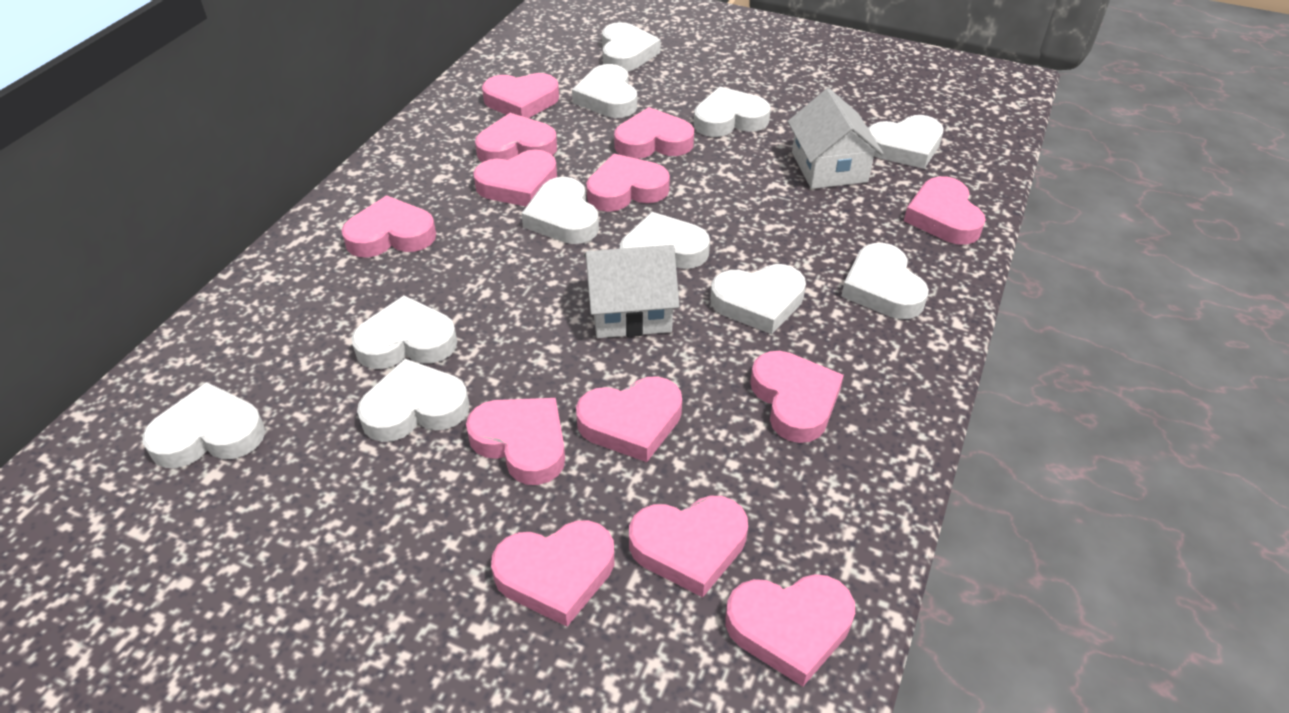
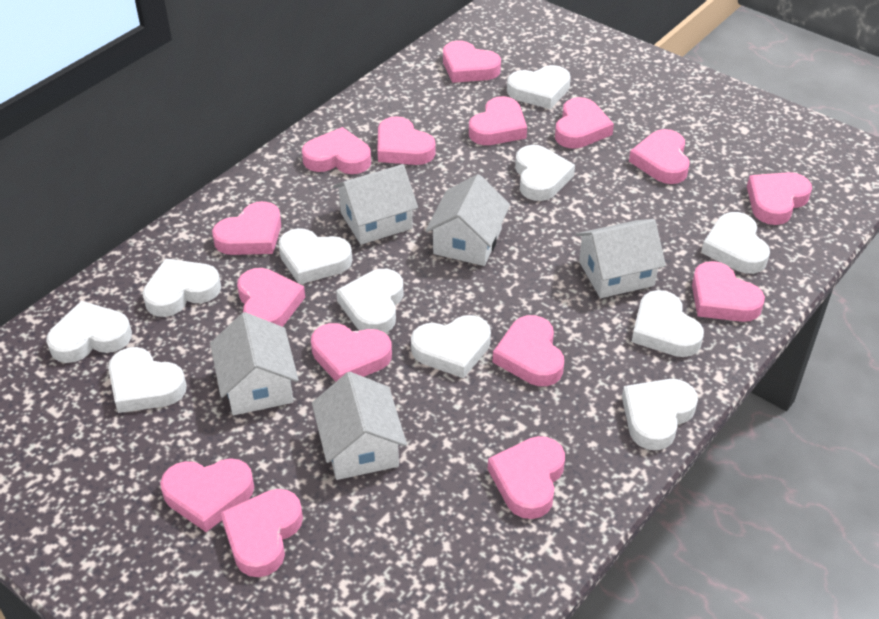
pink heart: 13 -> 15
white house: 2 -> 5

